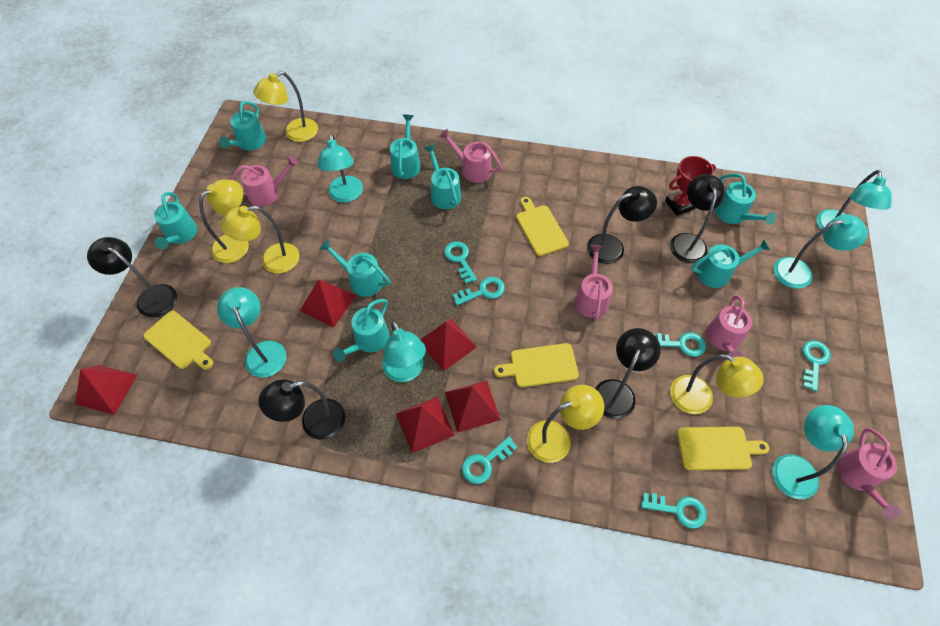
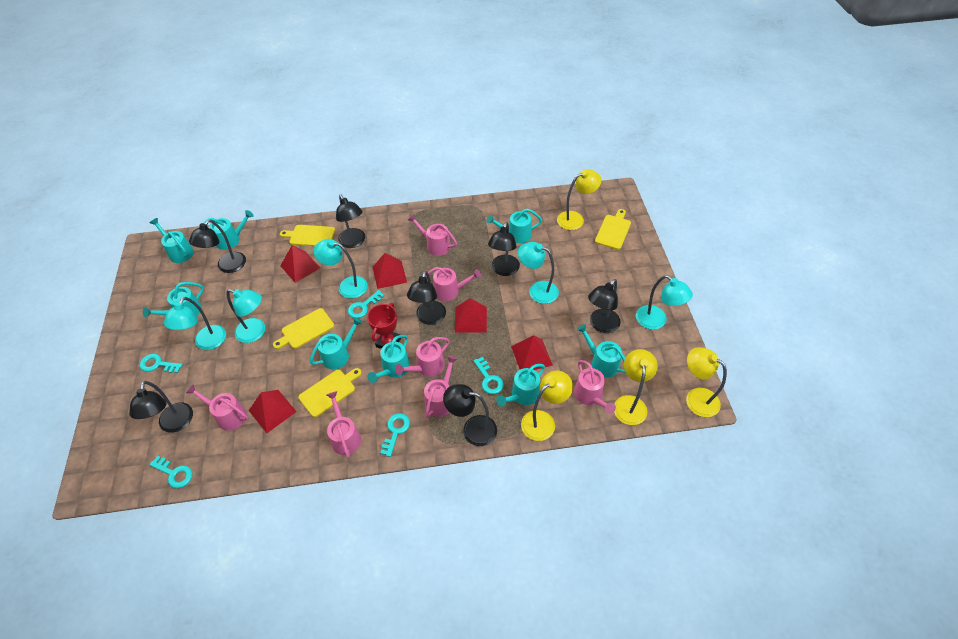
black lamp: 5 -> 7
pink watering can: 5 -> 7
turquoise key: 6 -> 5
turquoise lamp: 6 -> 5
yellow lamp: 5 -> 4

